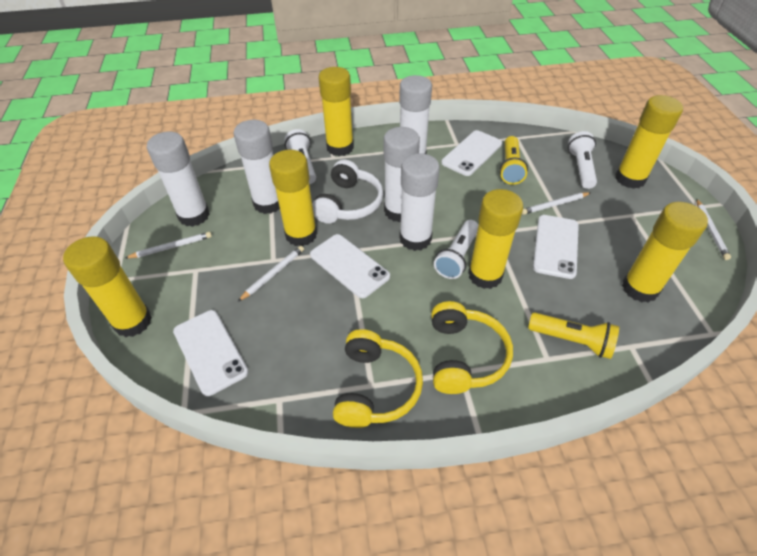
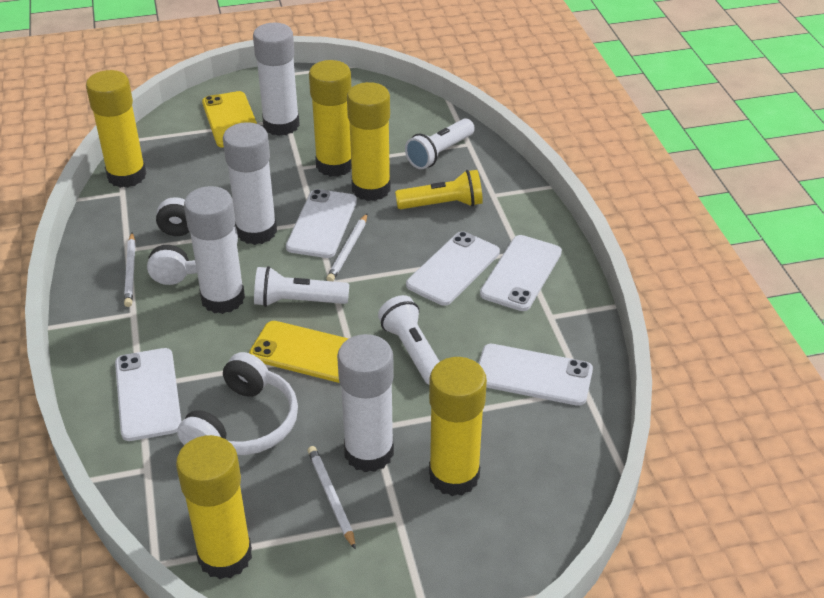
white glue stick: 5 -> 4
white headphones: 1 -> 2
white pencil: 4 -> 3
white phone: 4 -> 5
yellow flashlight: 2 -> 1
yellow glue stick: 6 -> 5
yellow headphones: 2 -> 0
yellow phone: 0 -> 2

